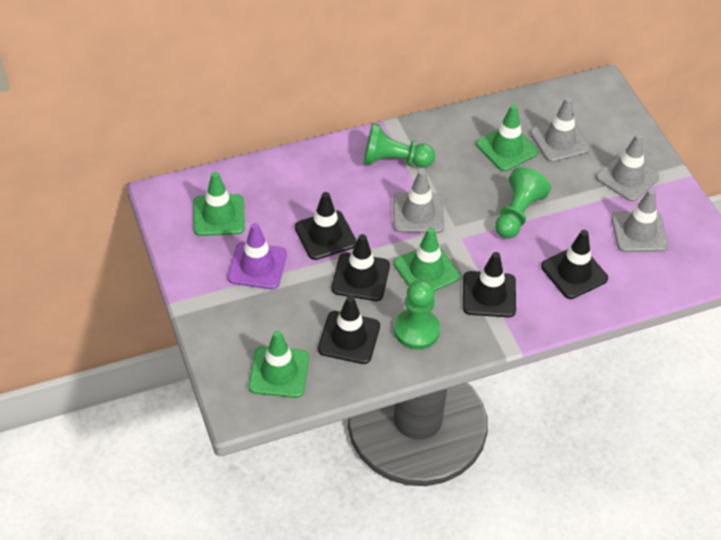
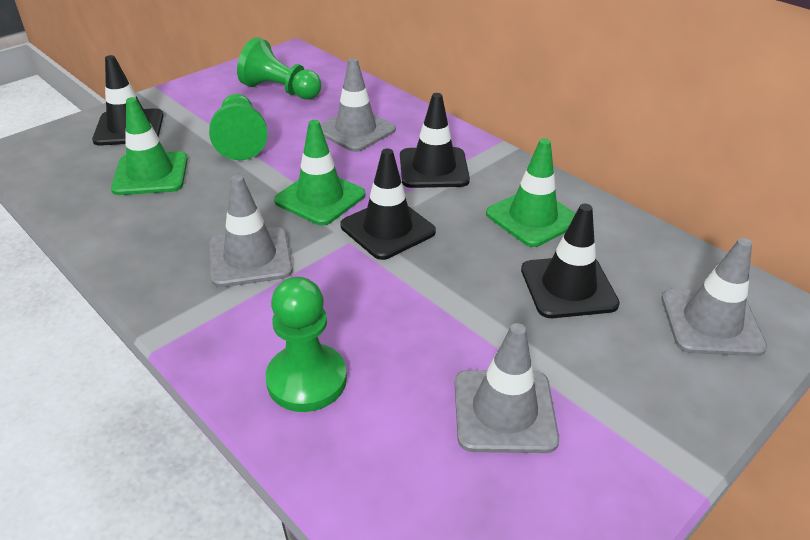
black traffic cone: 5 -> 4
green traffic cone: 4 -> 3
purple traffic cone: 1 -> 0

